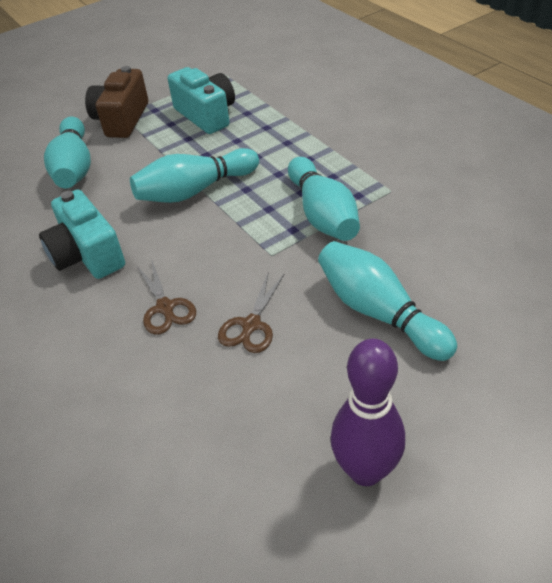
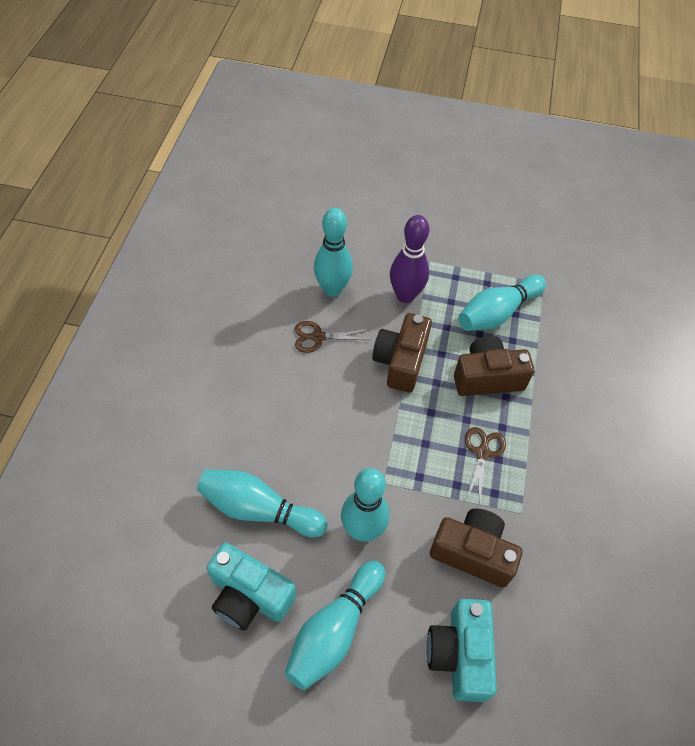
brown camera: 1 -> 3
turquoise bowling pin: 4 -> 5

